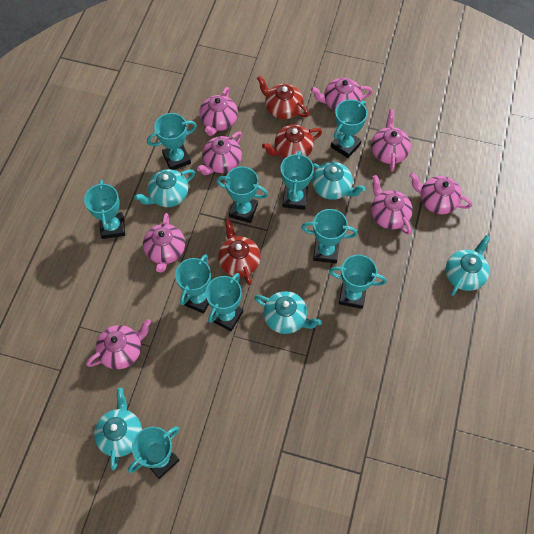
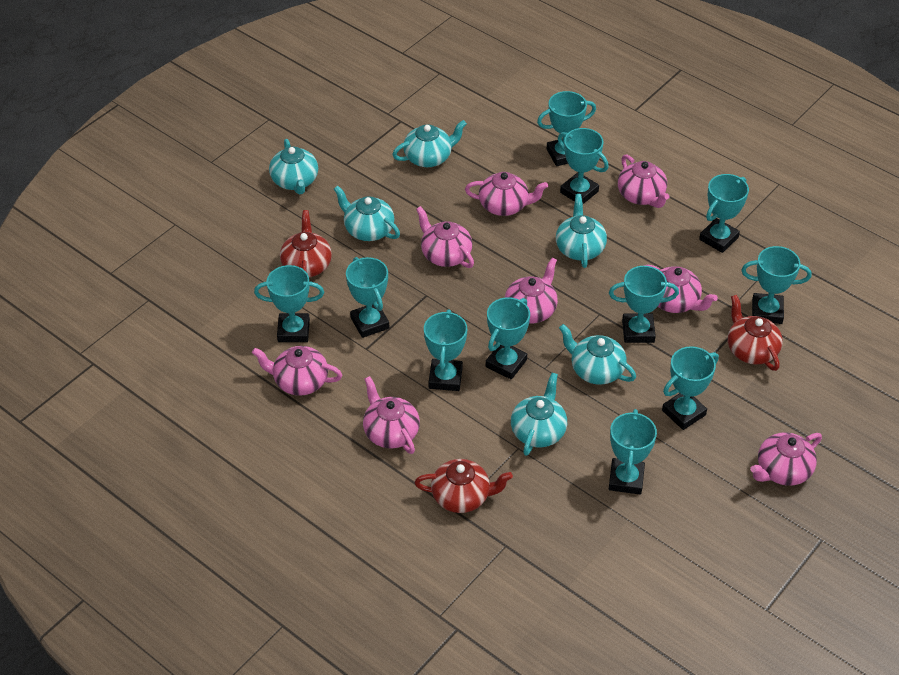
turquoise teapot: 5 -> 6
turquoise trophy: 10 -> 11

